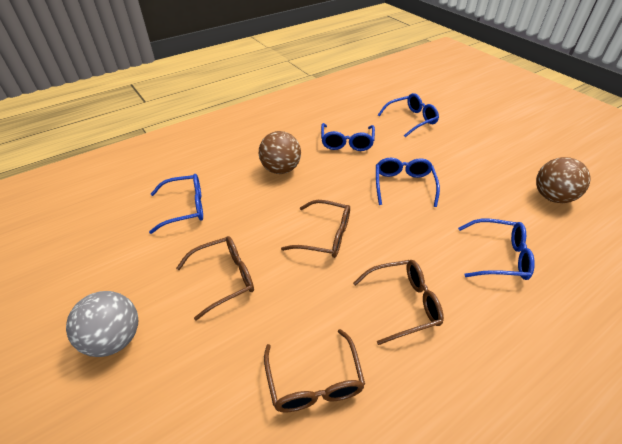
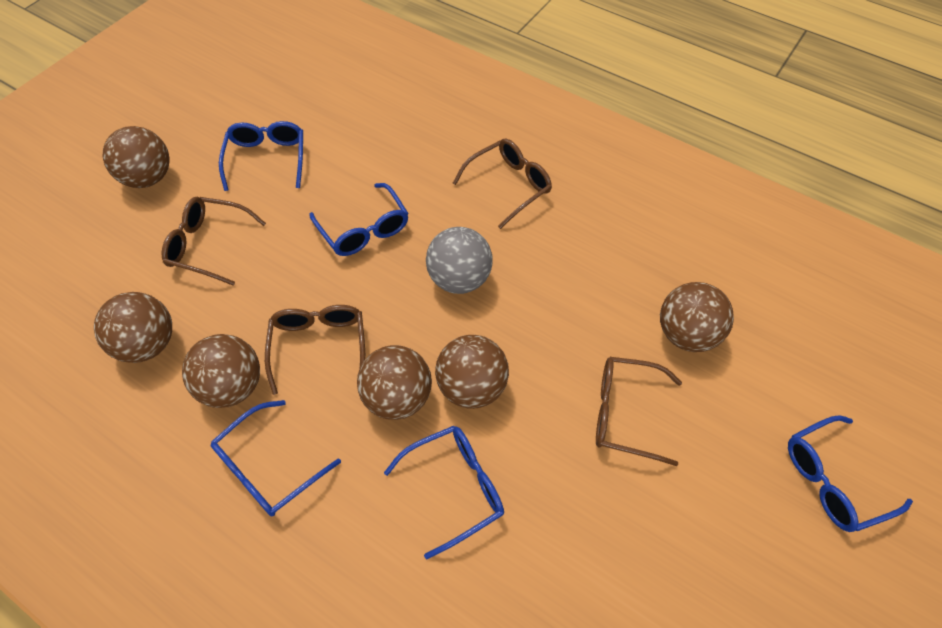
brown ball: 2 -> 6

